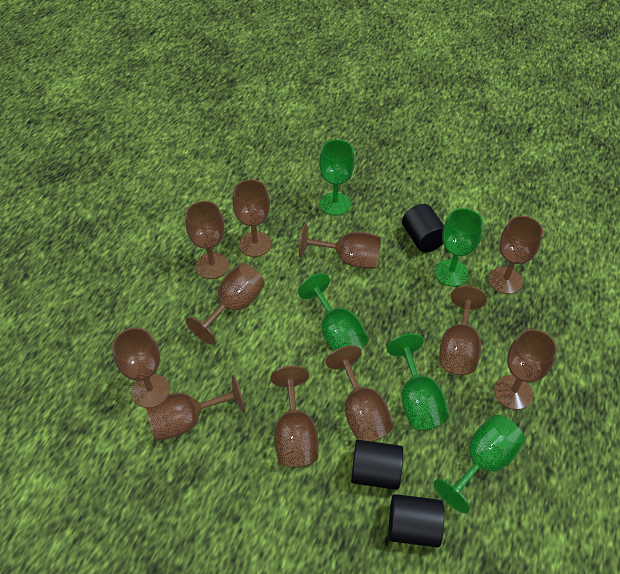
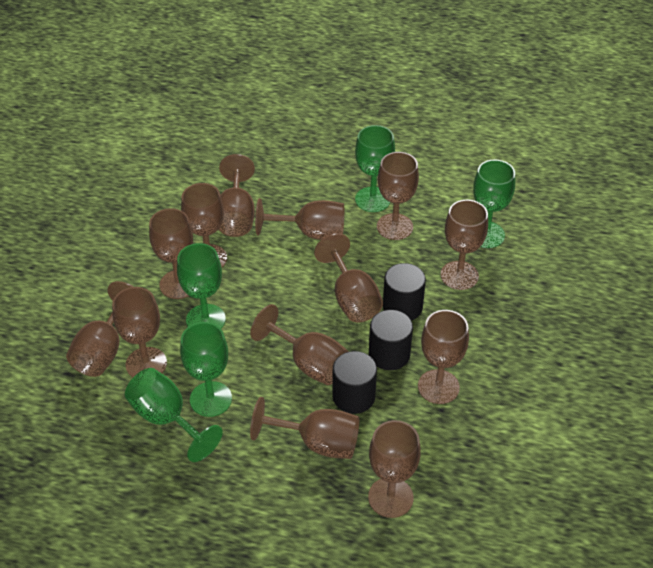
brown goblet: 11 -> 13

